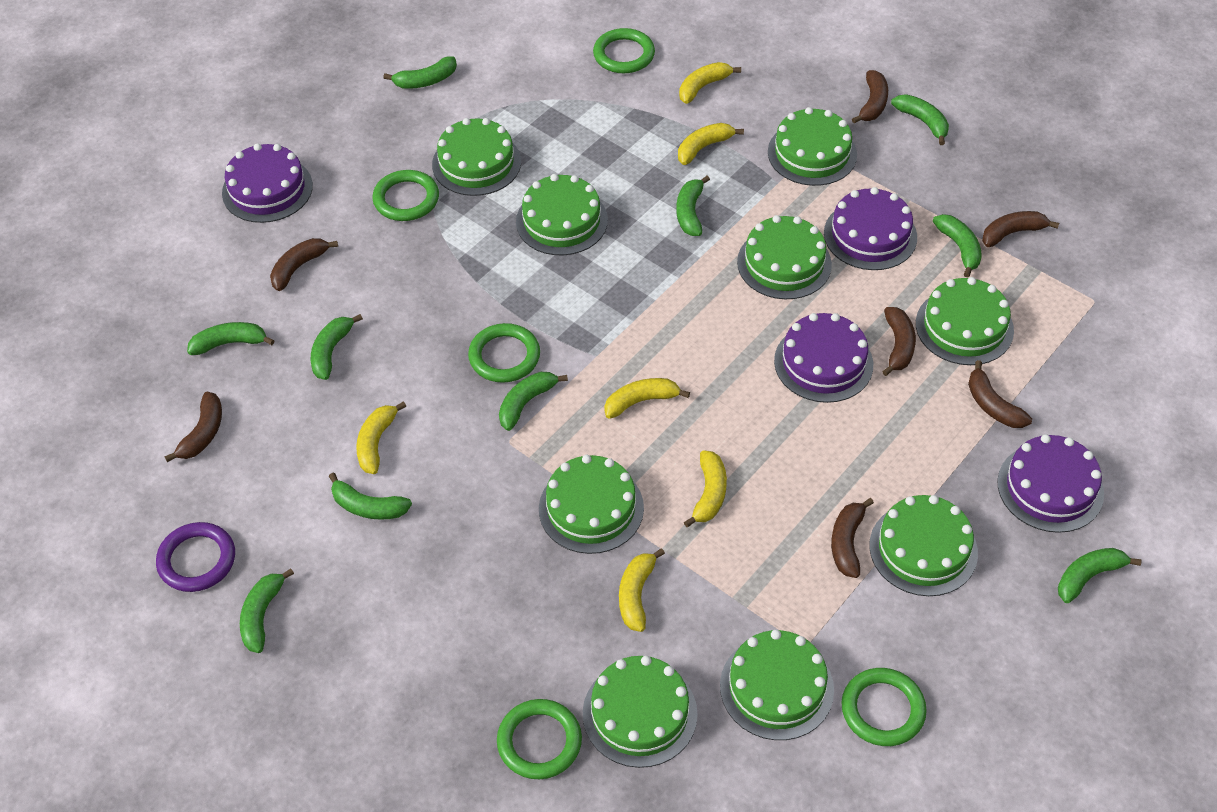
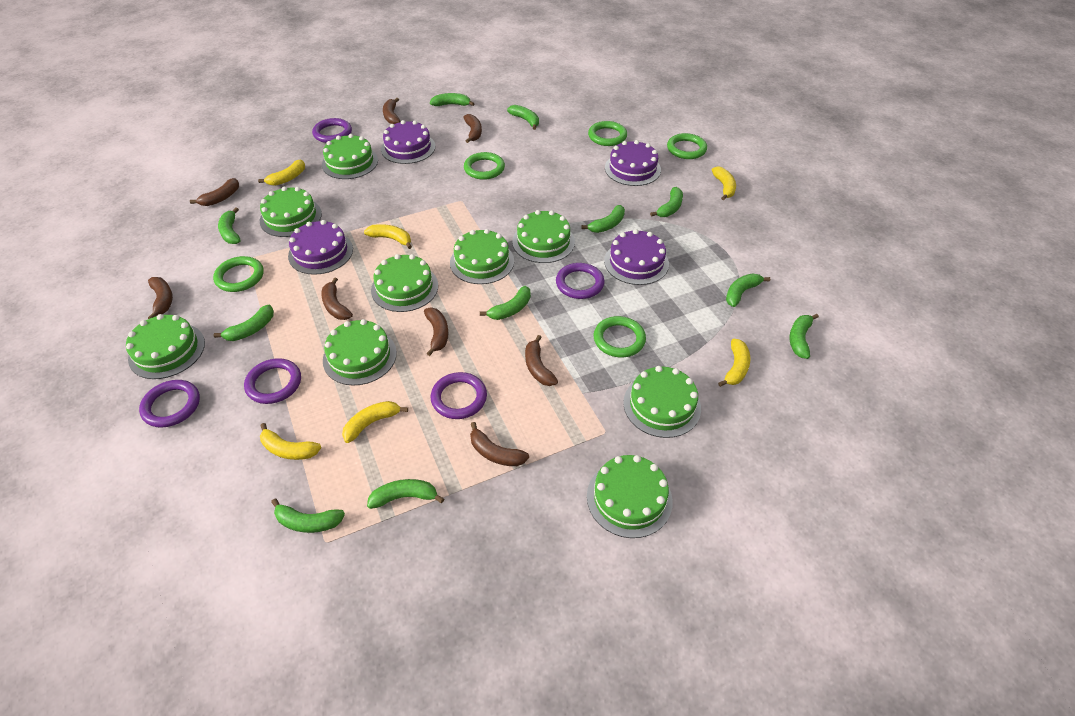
brown banana: 7 -> 8
green banana: 10 -> 11
purple ring: 1 -> 5

